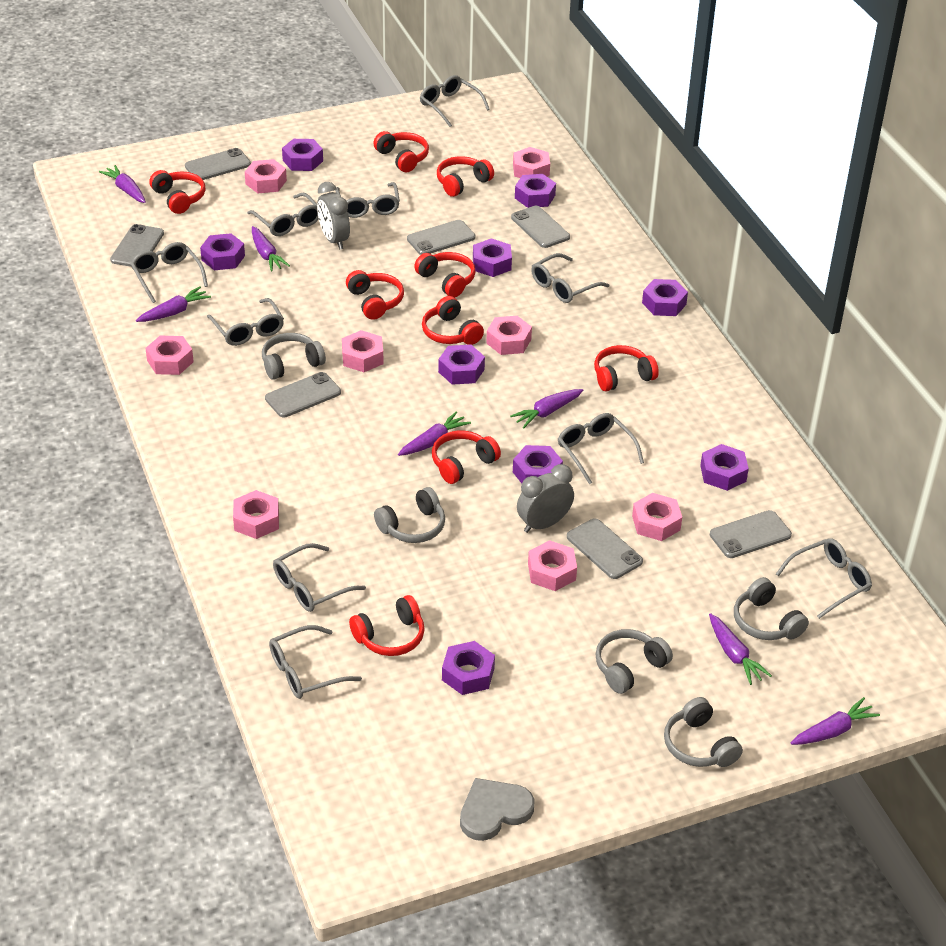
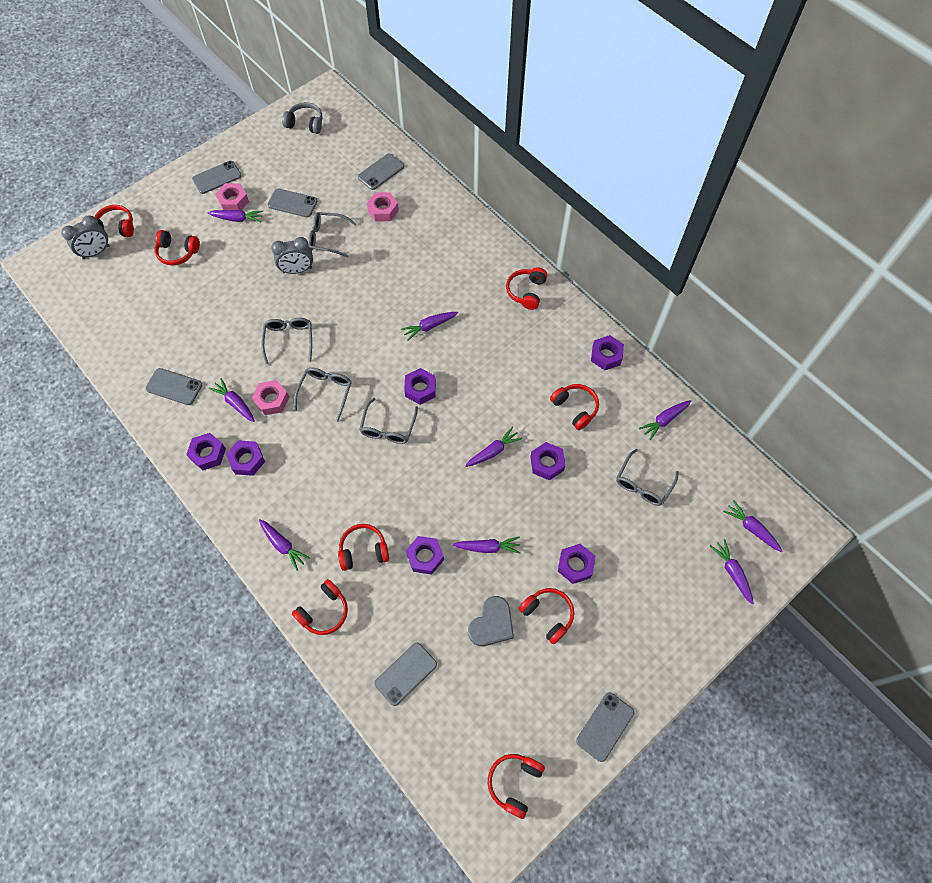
grey glasses: 10 -> 5
grey headphones: 5 -> 1
grey phone: 7 -> 6
pink nut: 8 -> 3
purple carrot: 7 -> 9
purple nut: 9 -> 7
red headphones: 9 -> 8

